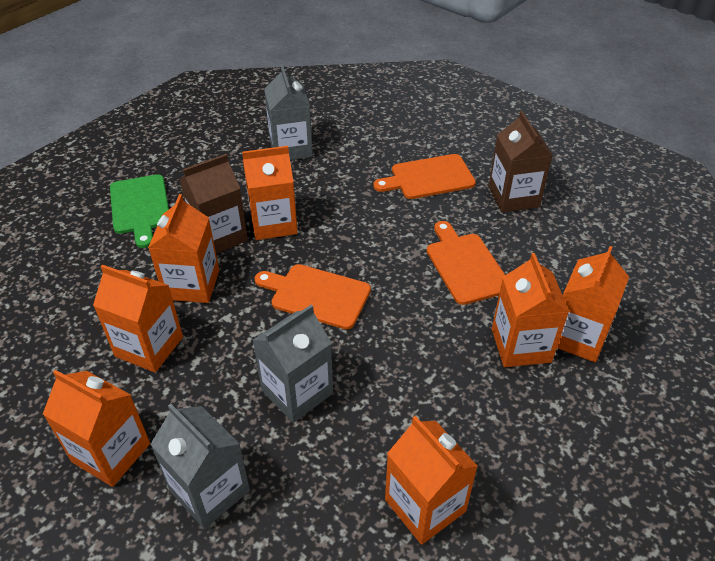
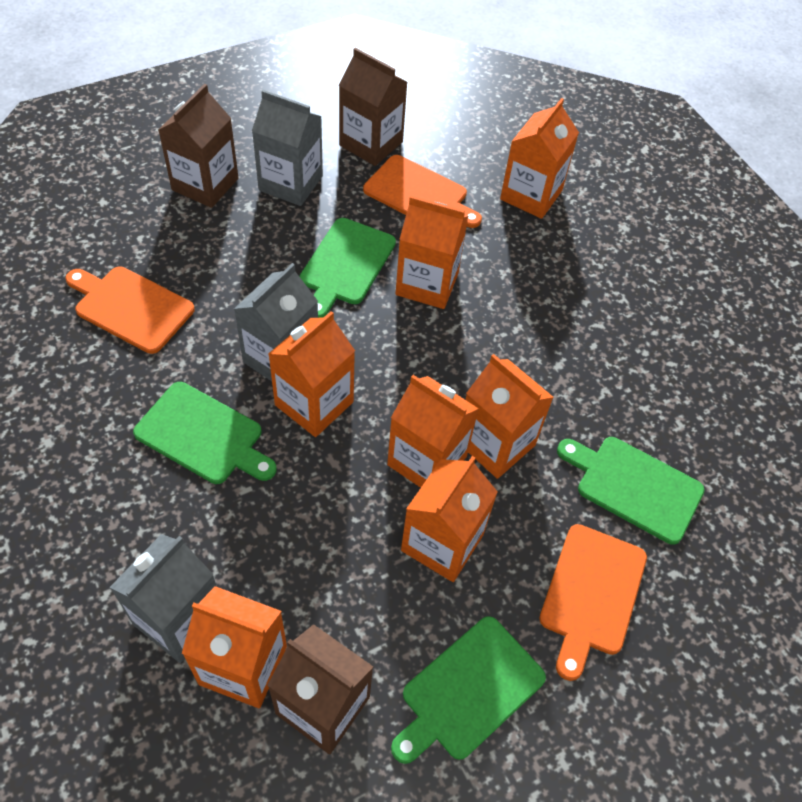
brown carton: 2 -> 3
green cutting board: 1 -> 4

